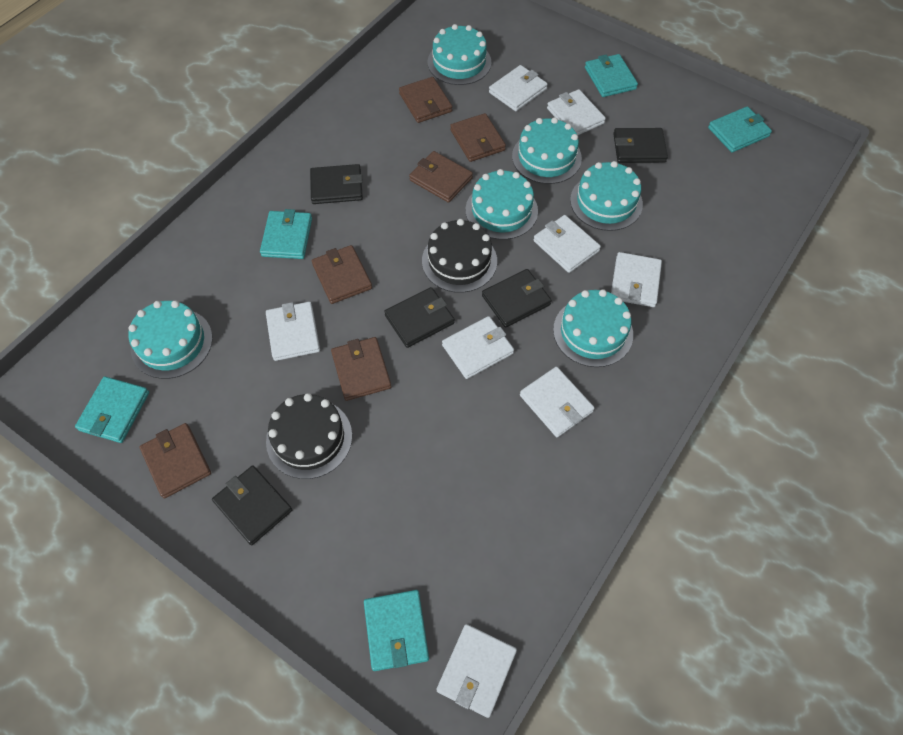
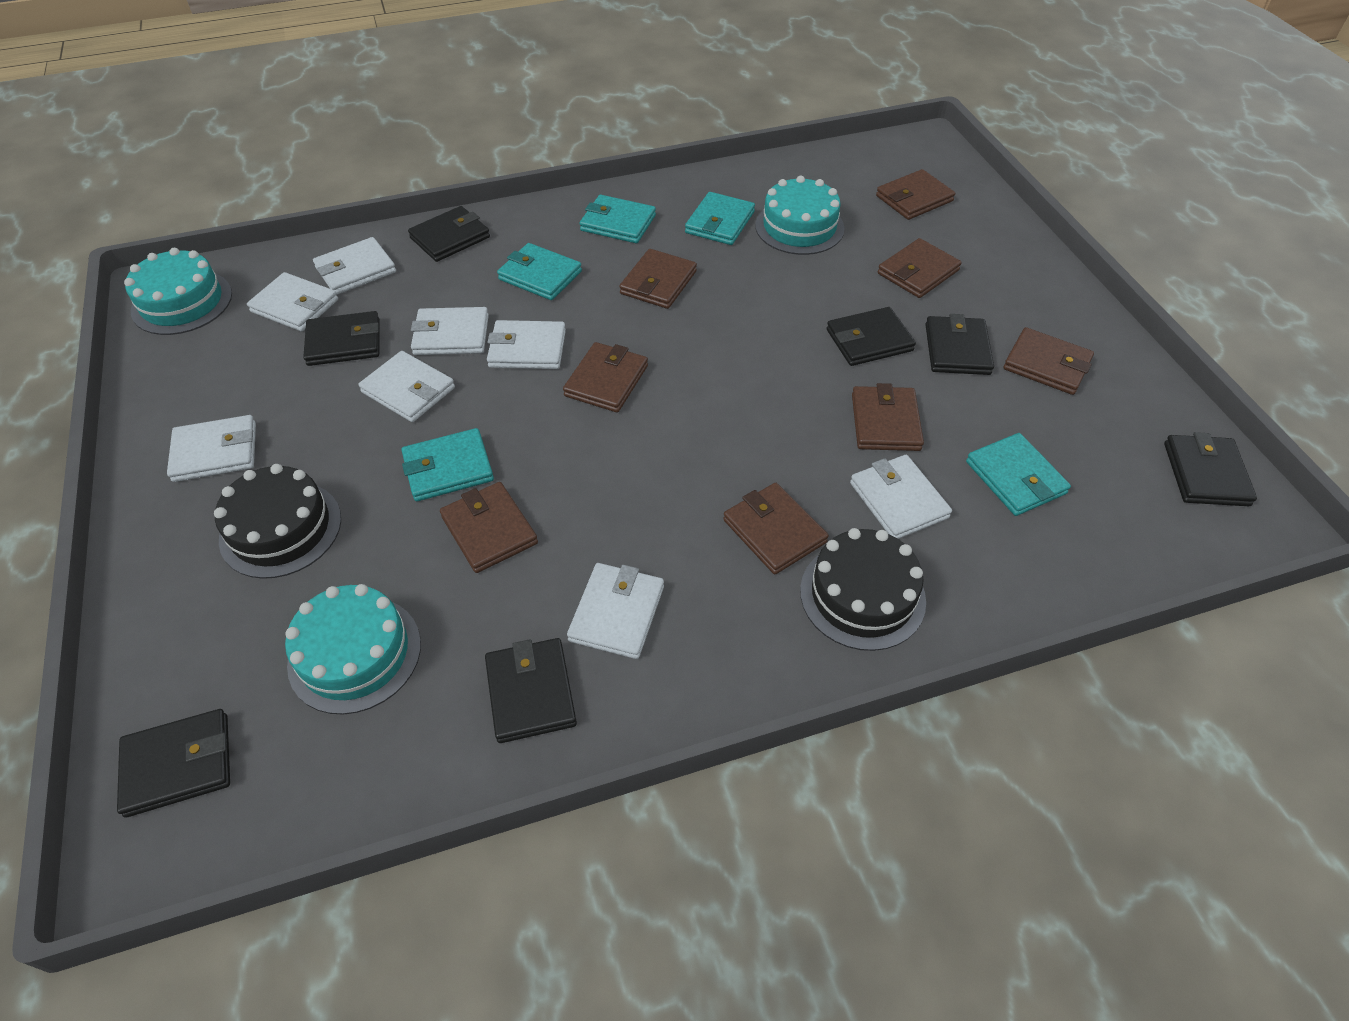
black wallet: 5 -> 7
brown wallet: 6 -> 8
turquoise cake: 6 -> 3

